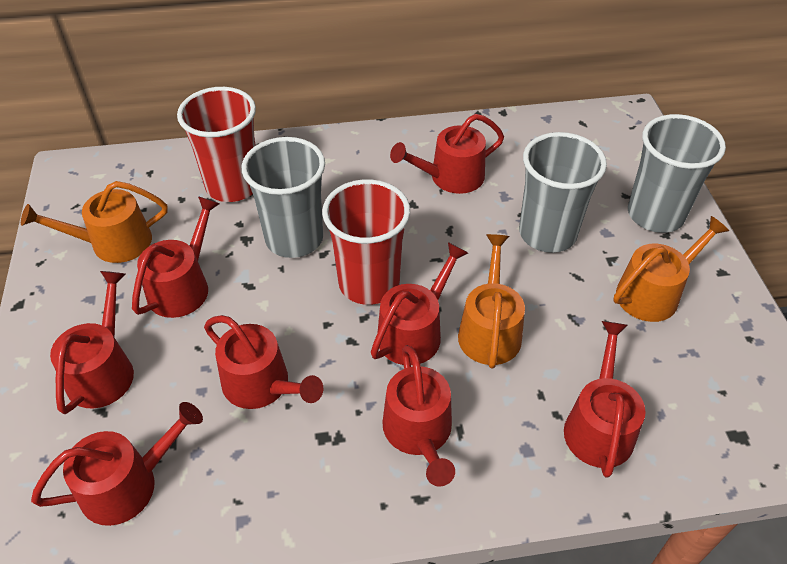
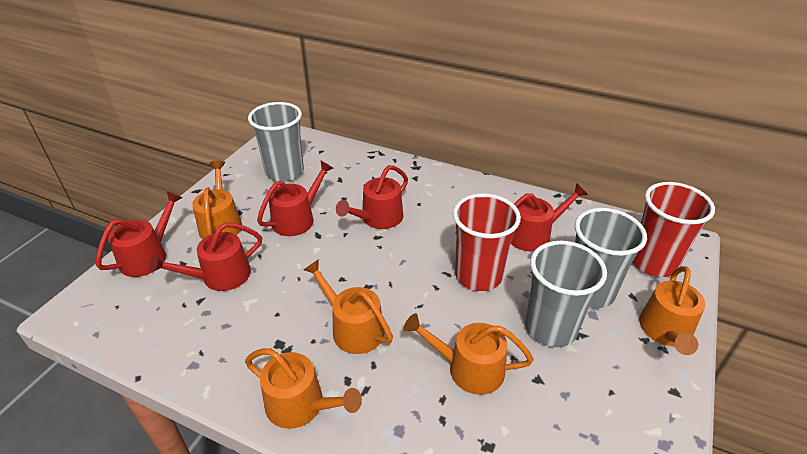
orange watering can: 3 -> 5
red watering can: 8 -> 5

